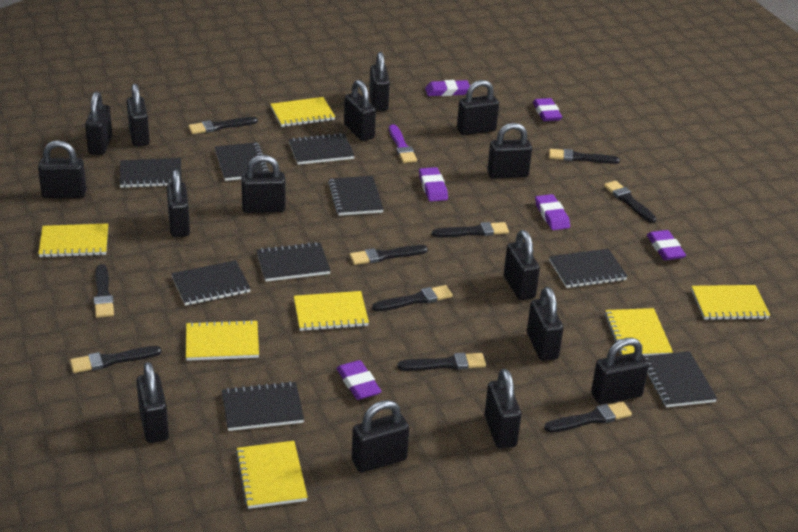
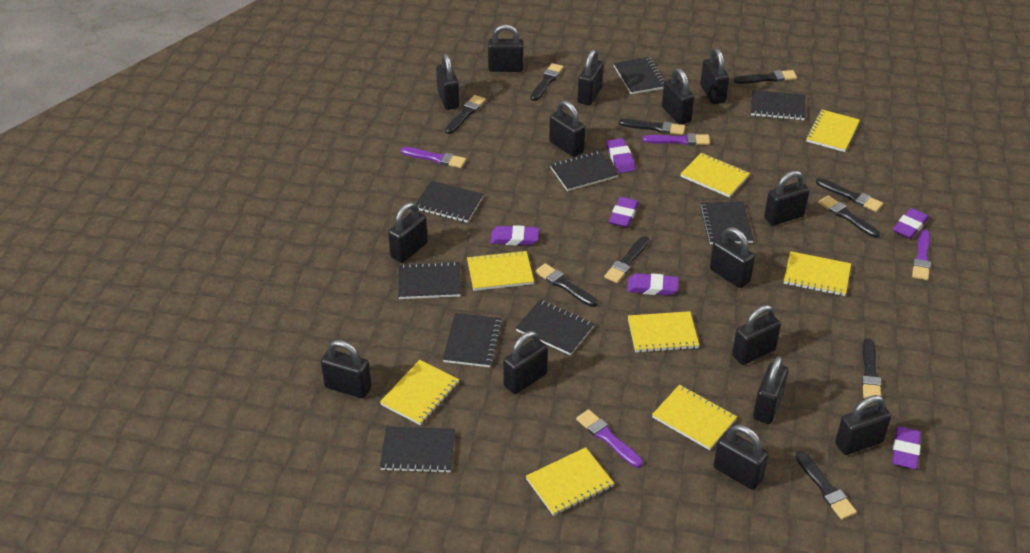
purple brush: 1 -> 4
yellow notebook: 7 -> 8

